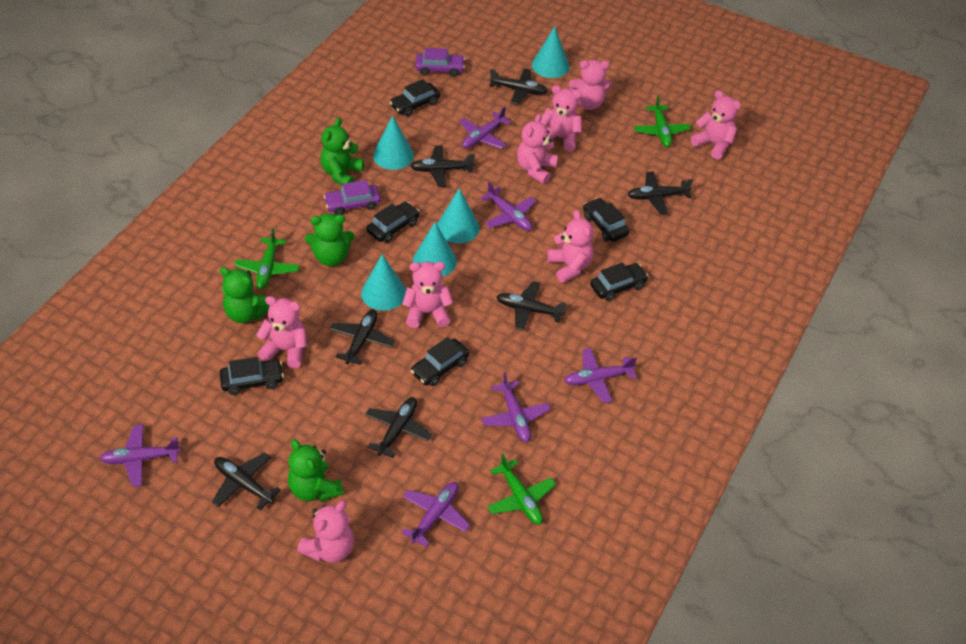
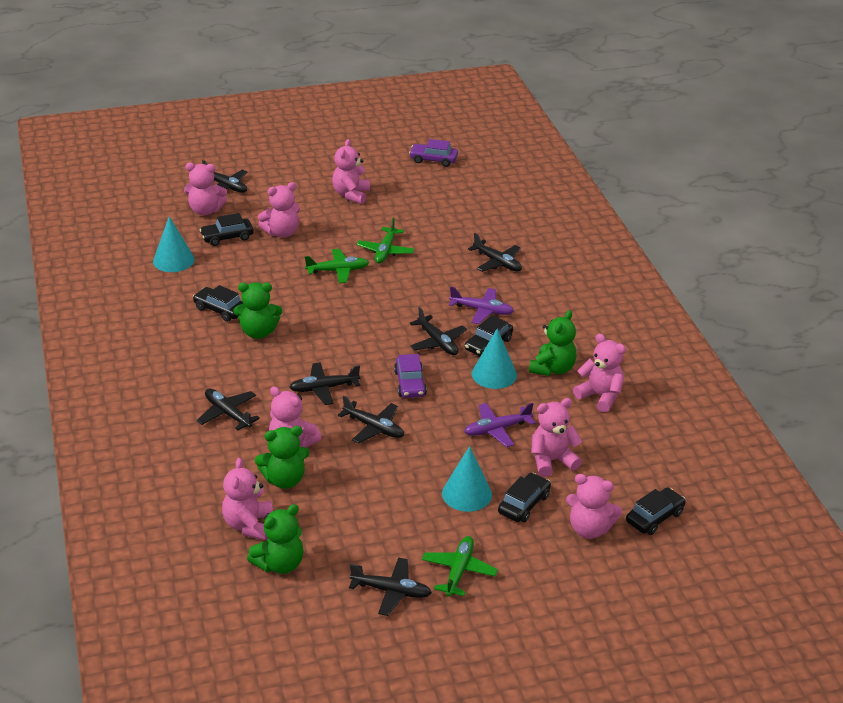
black car: 6 -> 5
purple plane: 6 -> 2
turquoise cone: 5 -> 3

